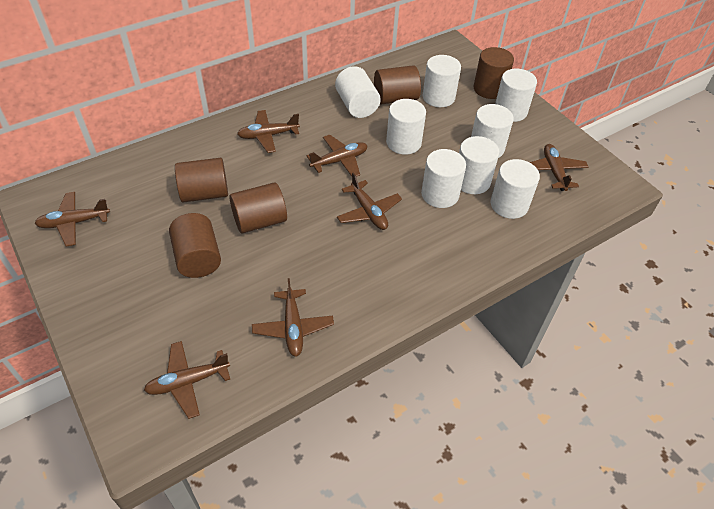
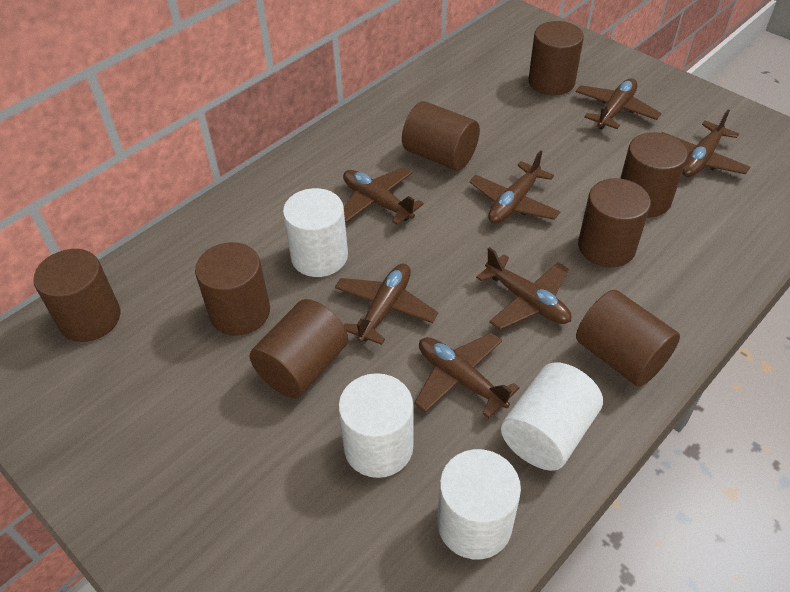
brown cylinder: 5 -> 8
white cylinder: 8 -> 4

